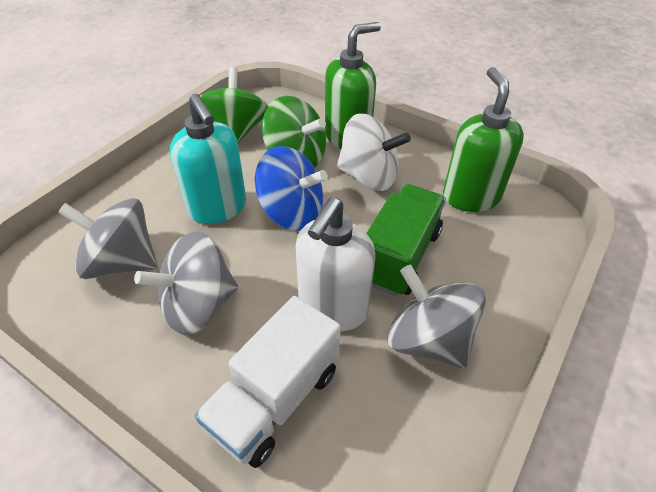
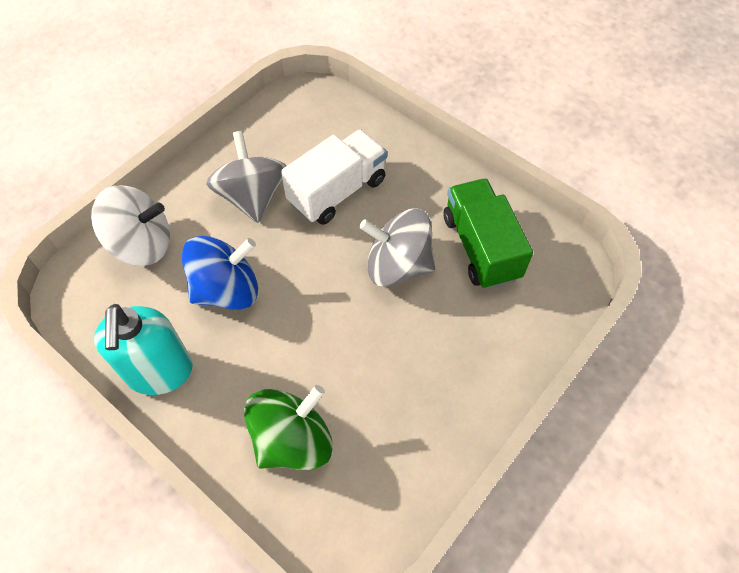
green soap dispenser: 2 -> 0
green spinning top: 2 -> 1
grey spinning top: 3 -> 2
white soap dispenser: 1 -> 0

